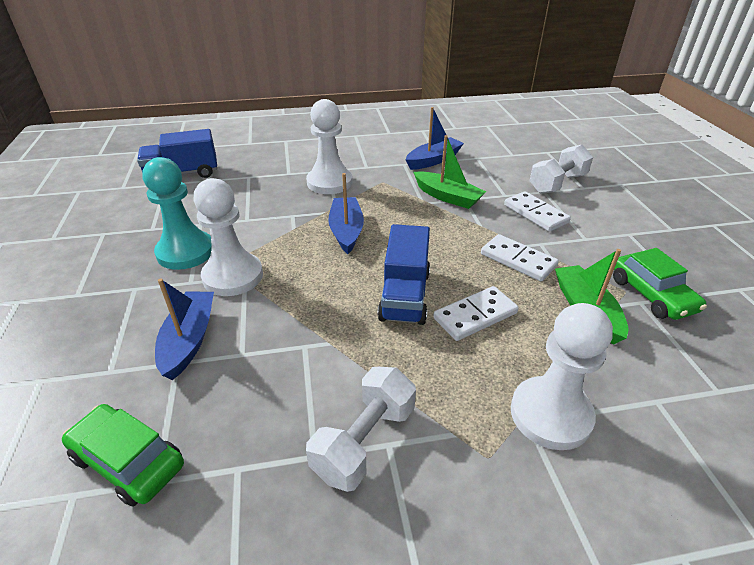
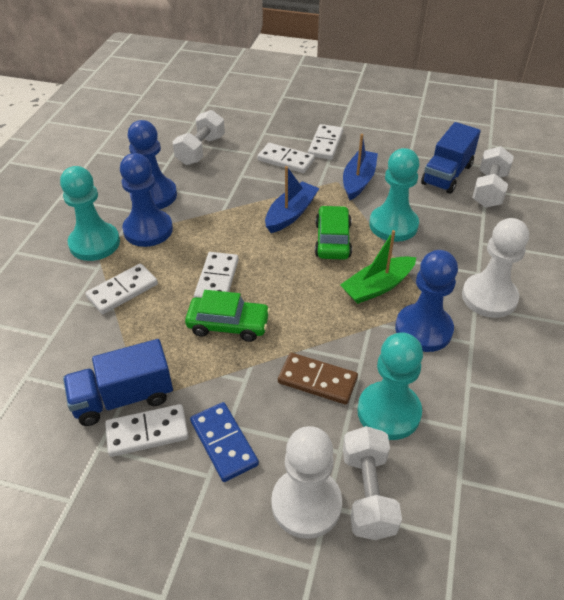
blue boat: 3 -> 2
blue domino: 0 -> 1
blue pawn: 0 -> 3
brown domino: 0 -> 1
green boat: 2 -> 1
turquoise pawn: 1 -> 3
white domino: 3 -> 5
white dumbbell: 2 -> 3
white pawn: 3 -> 2

